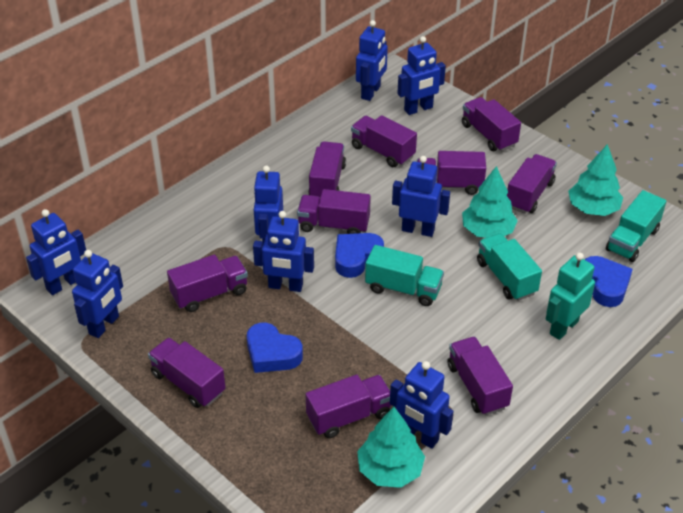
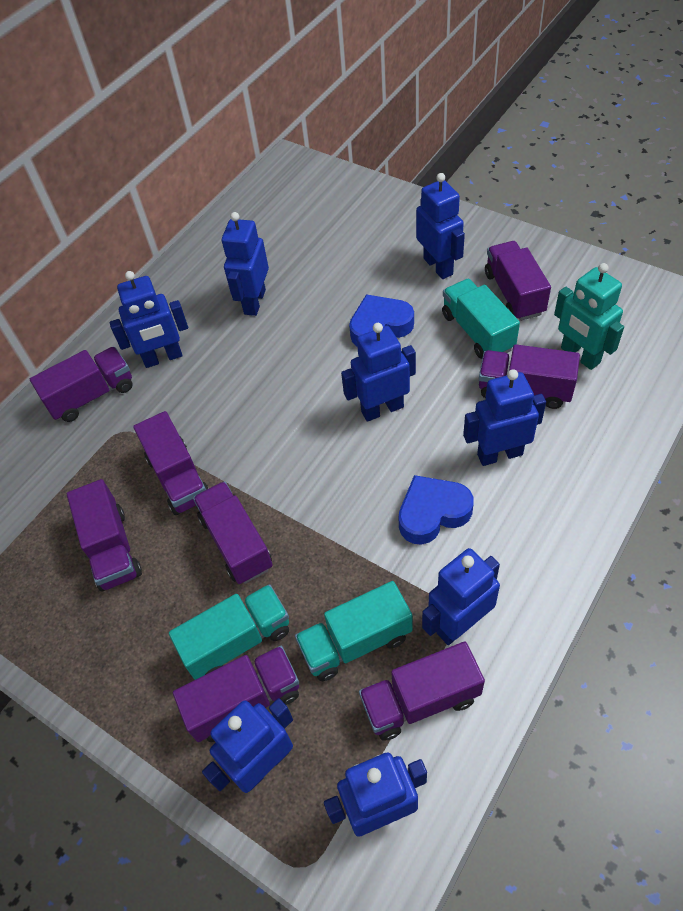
blue heart: 3 -> 2
purple truck: 10 -> 8
turquoise tree: 3 -> 0

